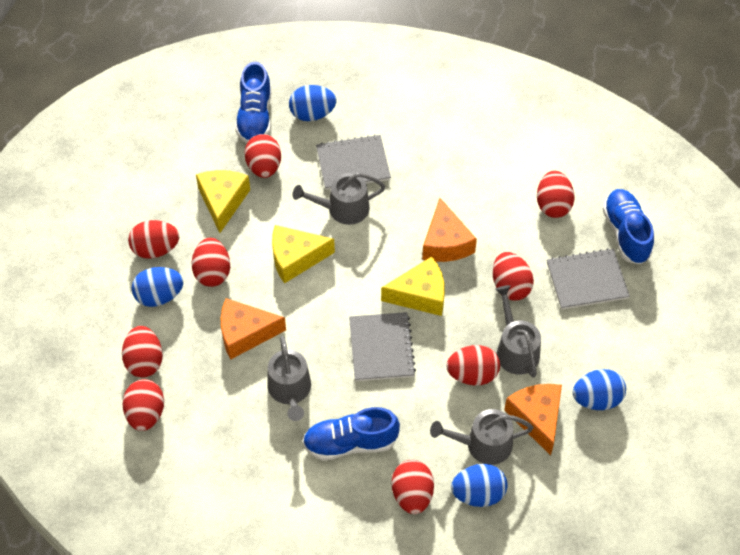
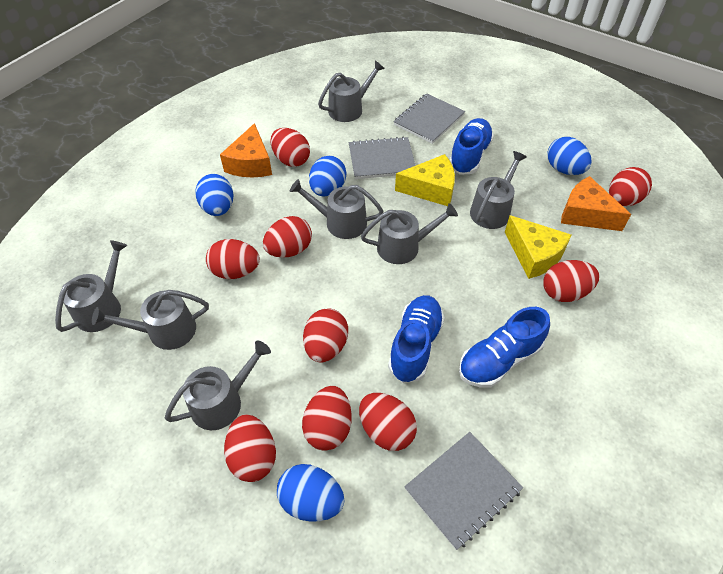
grey watering can: 4 -> 7
orange cheese: 3 -> 2
yellow cheese: 3 -> 2

